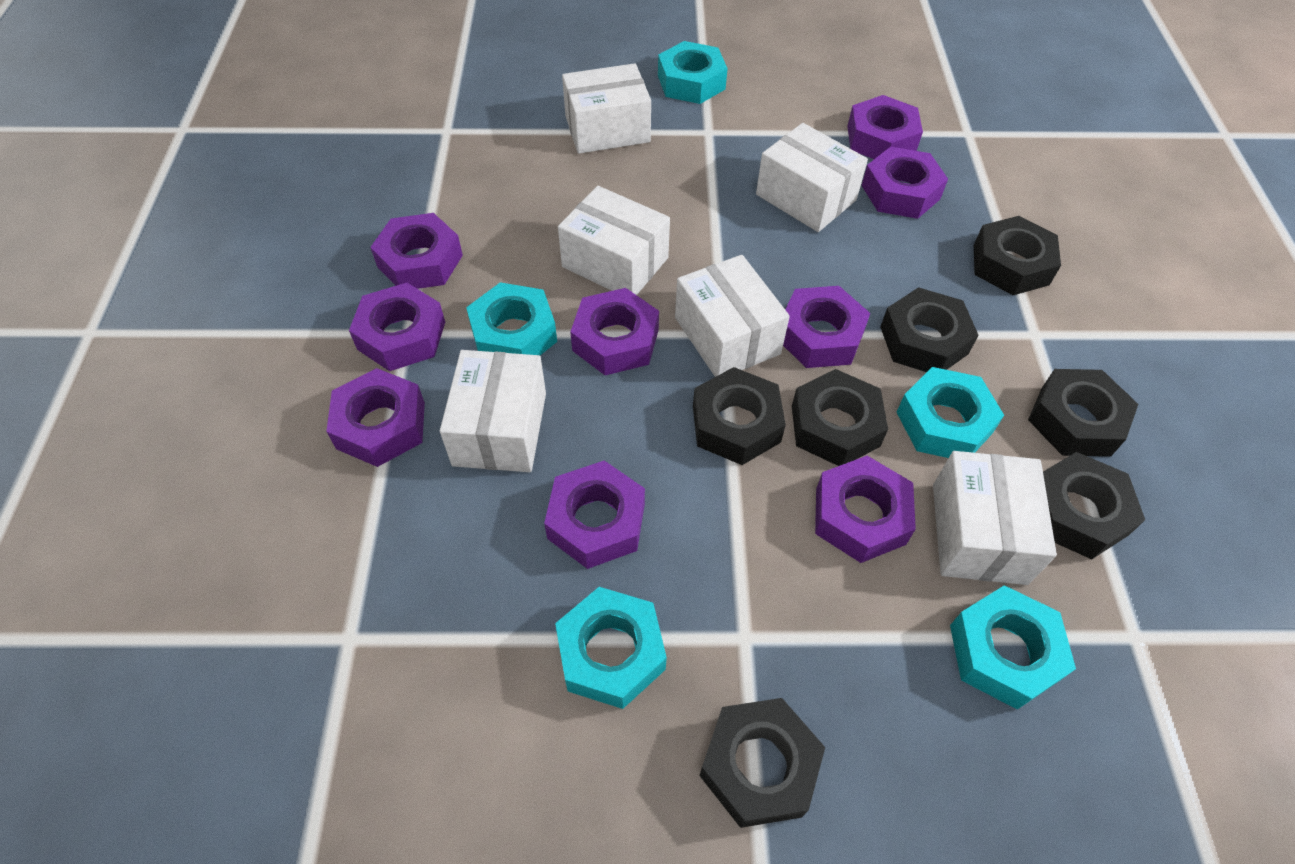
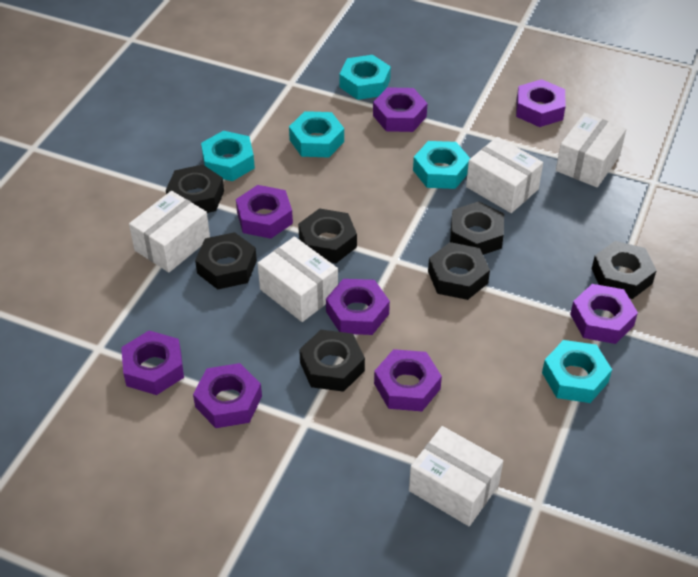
purple nut: 9 -> 8
white box: 6 -> 5

